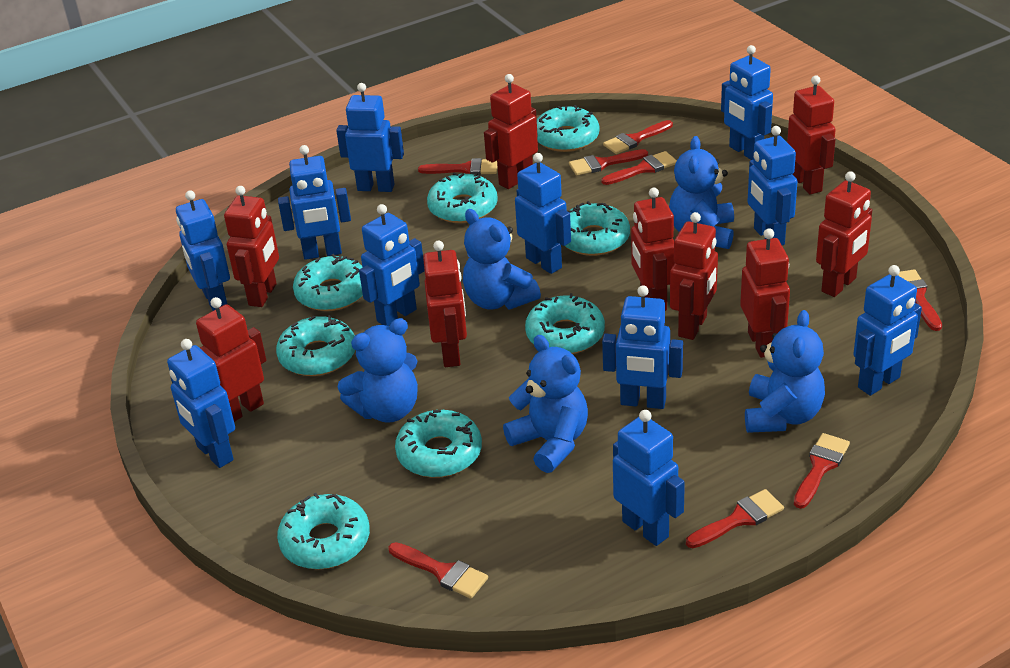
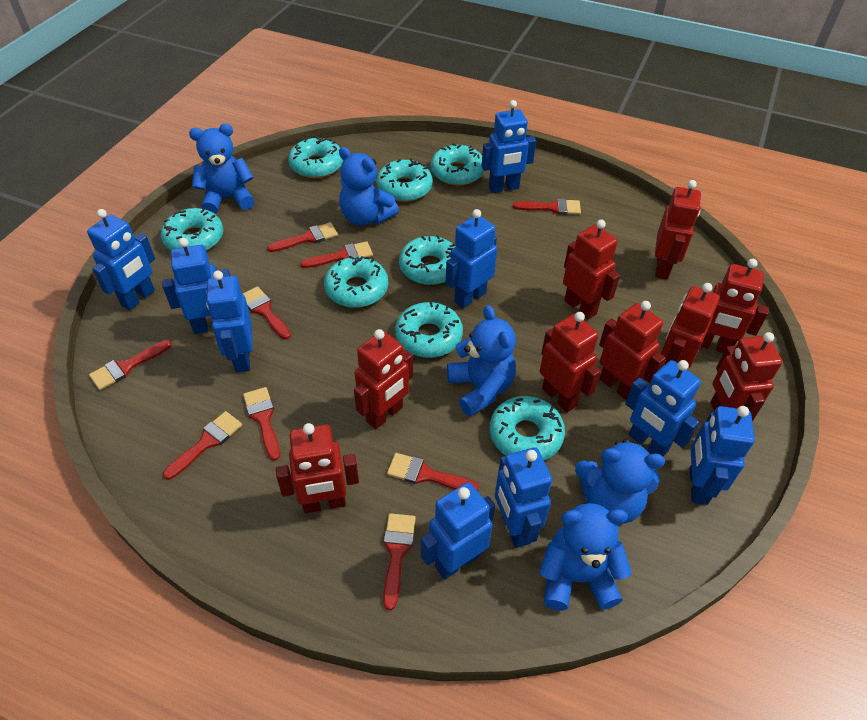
blue robot: 11 -> 9
red brush: 8 -> 9

